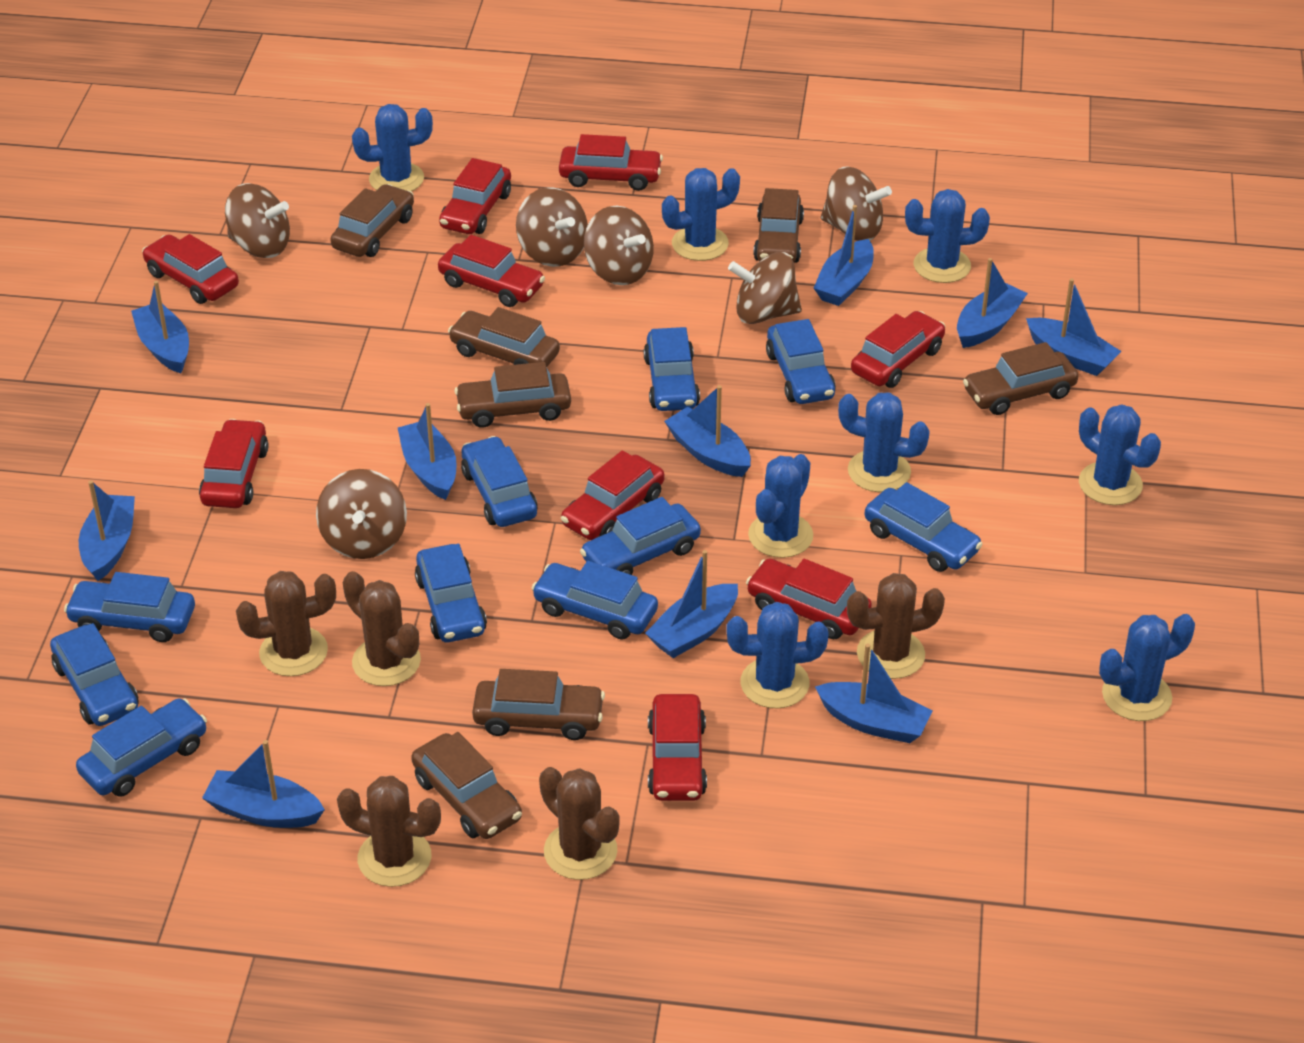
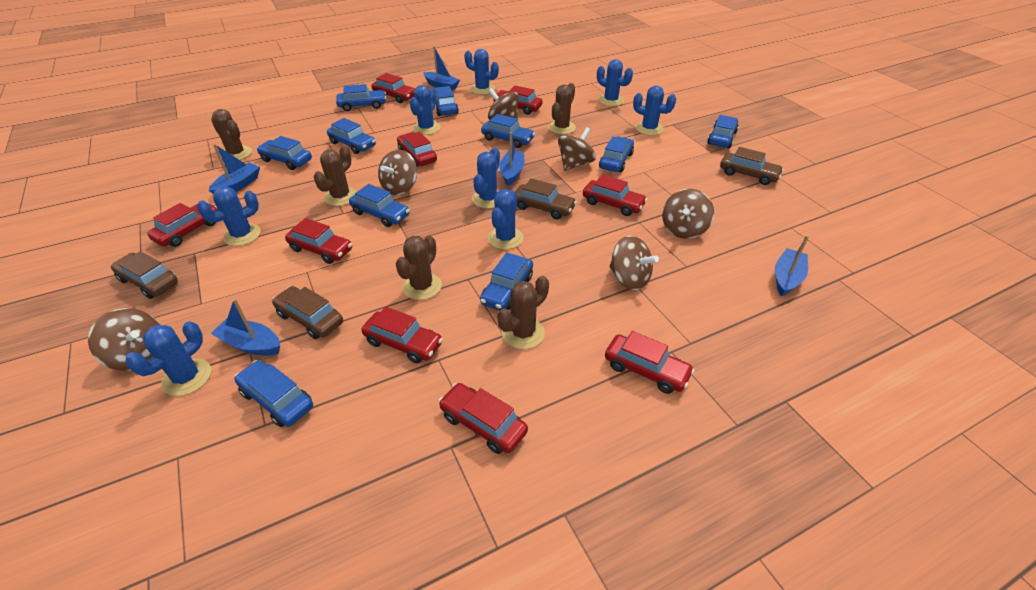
blue boat: 10 -> 5
brown car: 7 -> 4

